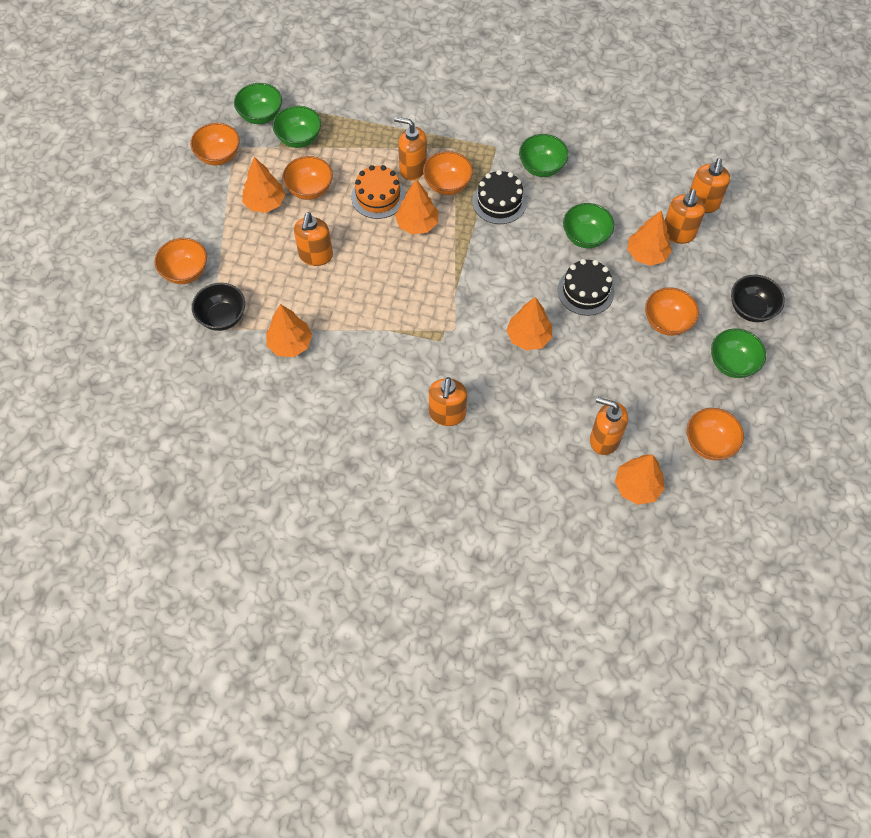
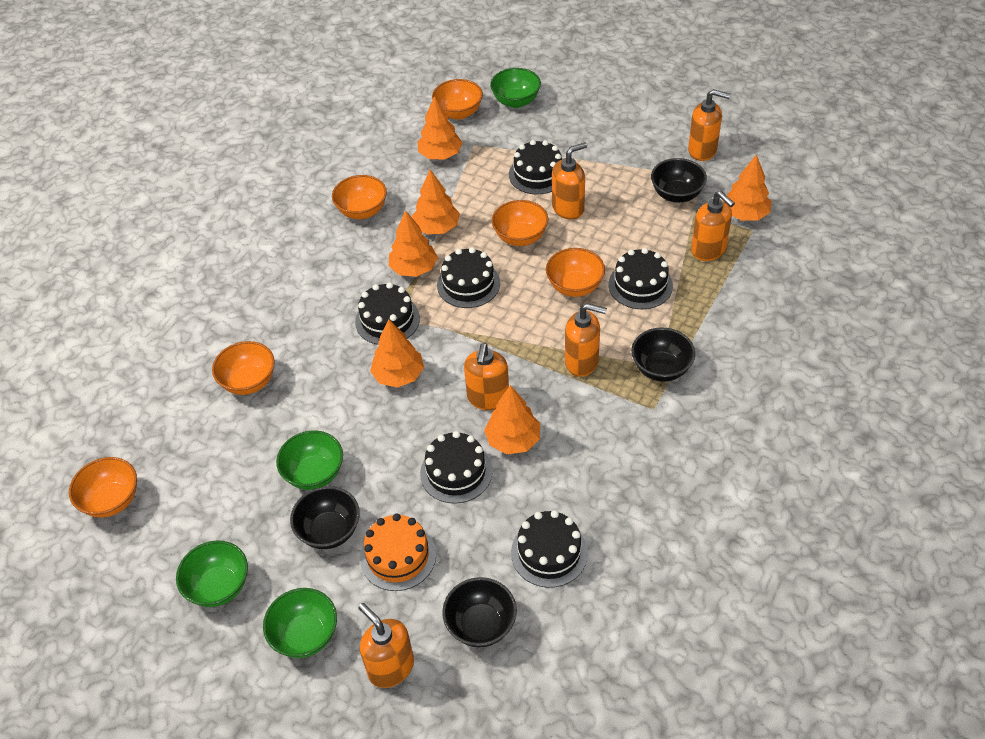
black bowl: 2 -> 4
black cake: 2 -> 6
green bowl: 5 -> 4

